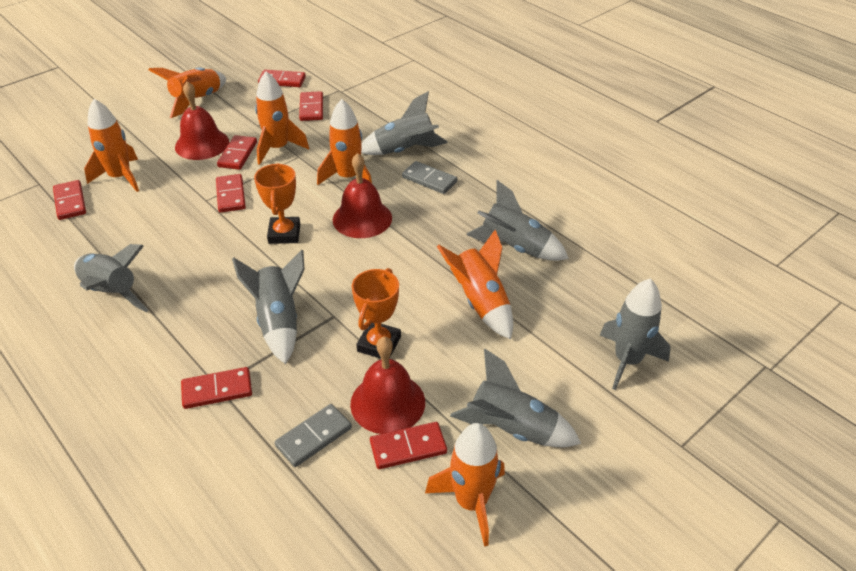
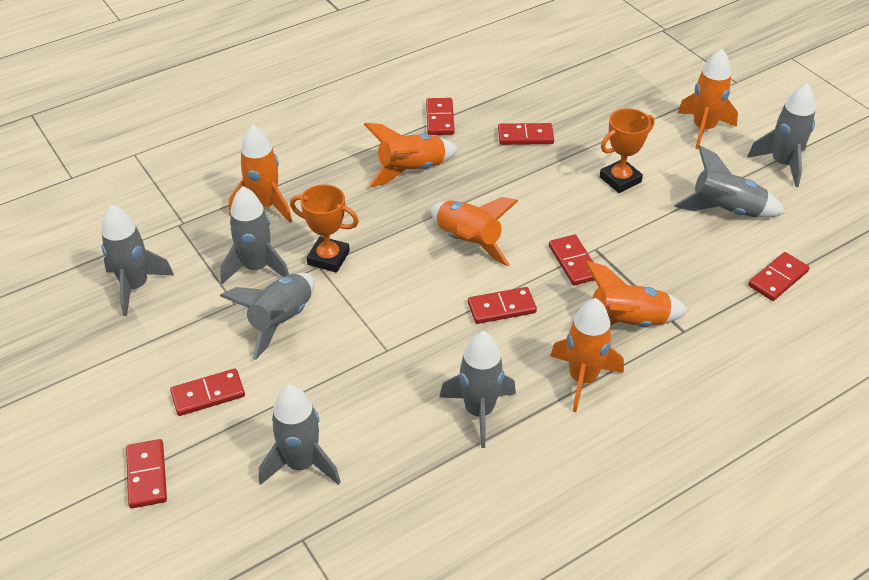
grey domino: 2 -> 0
grey rocket: 6 -> 7
red bell: 3 -> 0

